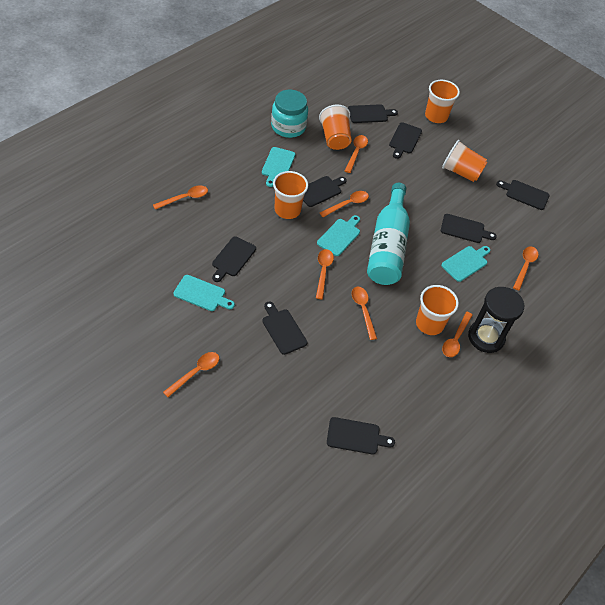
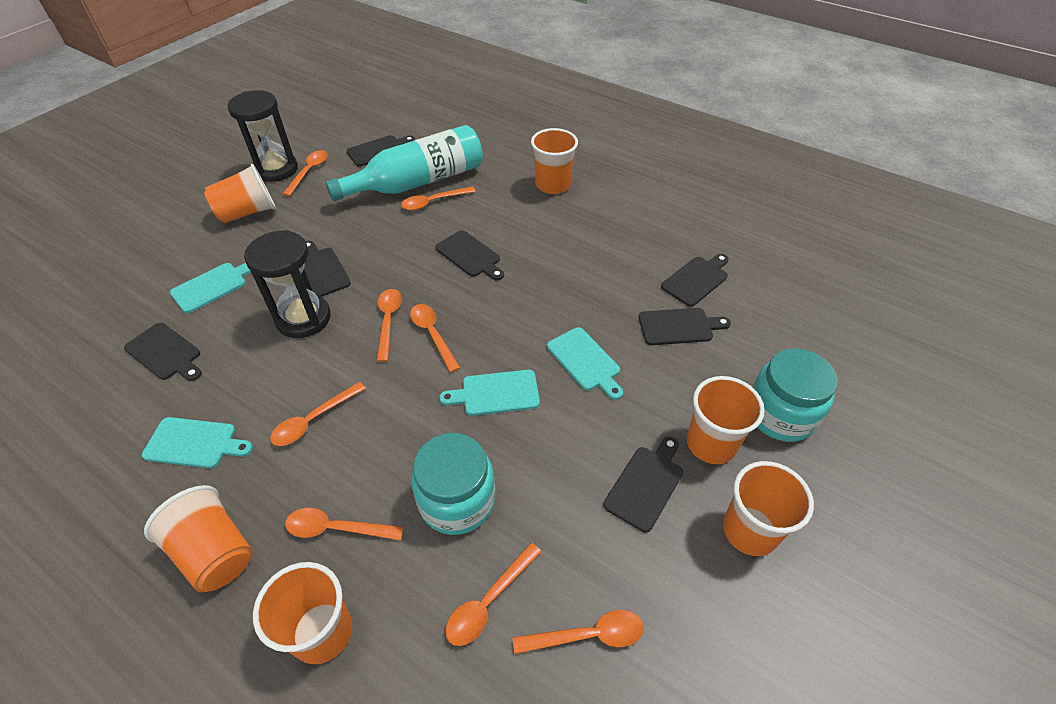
black cutting board: 8 -> 7
black hourglass: 1 -> 2
orange cup: 5 -> 6
turquoise jar: 1 -> 2

